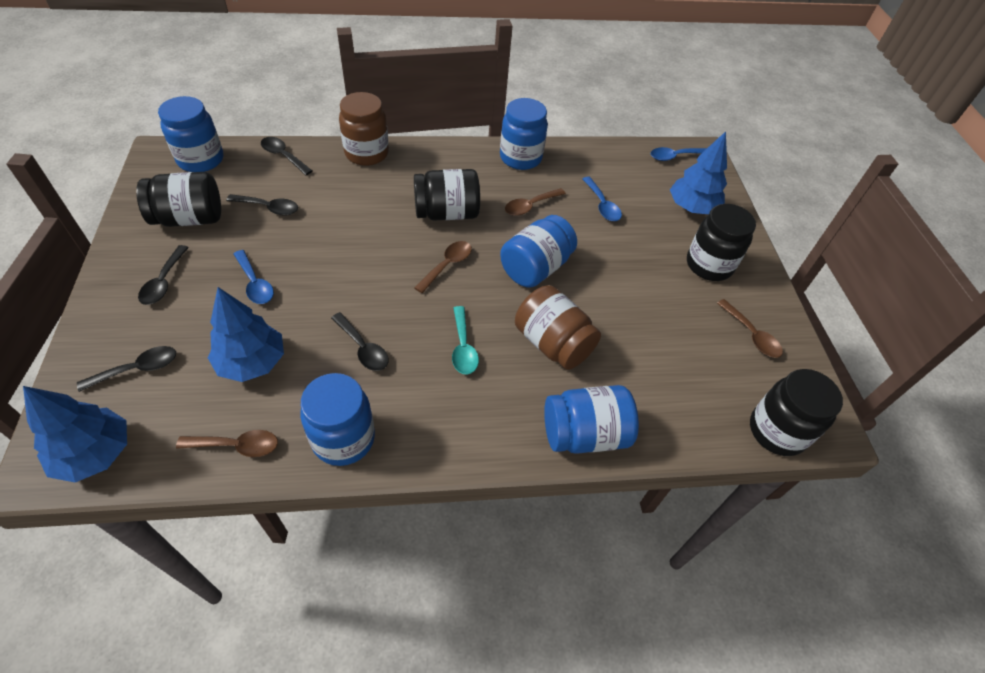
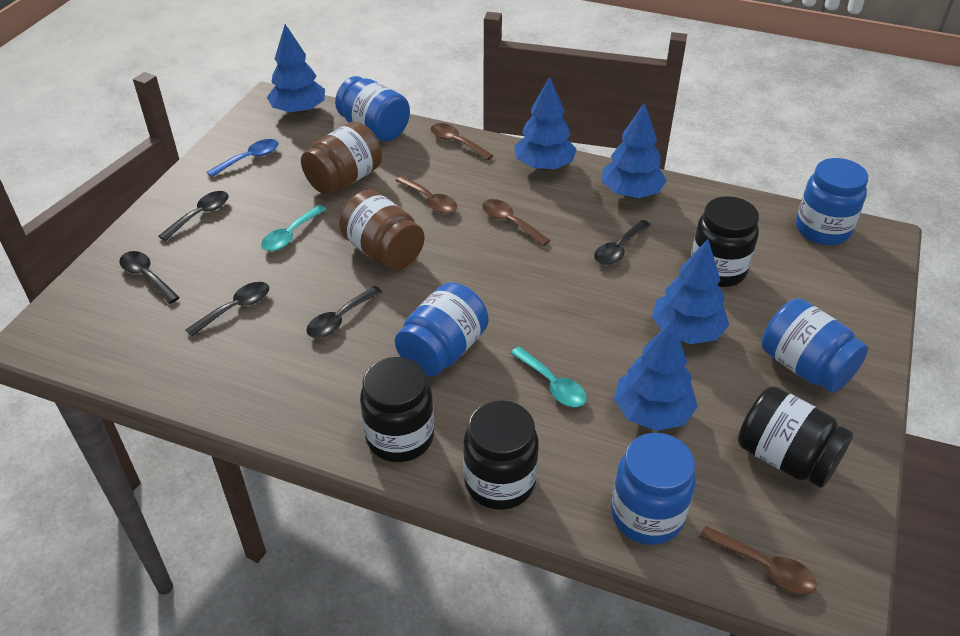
blue spoon: 3 -> 1
blue tree: 3 -> 5
turquoise spoon: 1 -> 2

